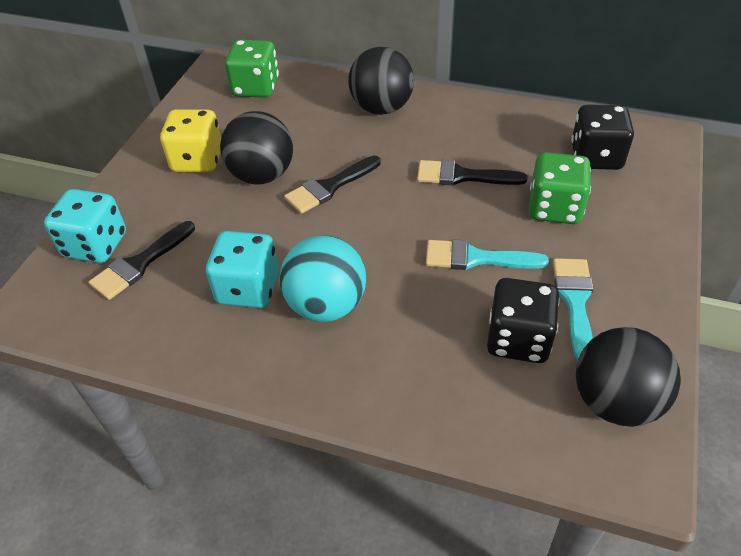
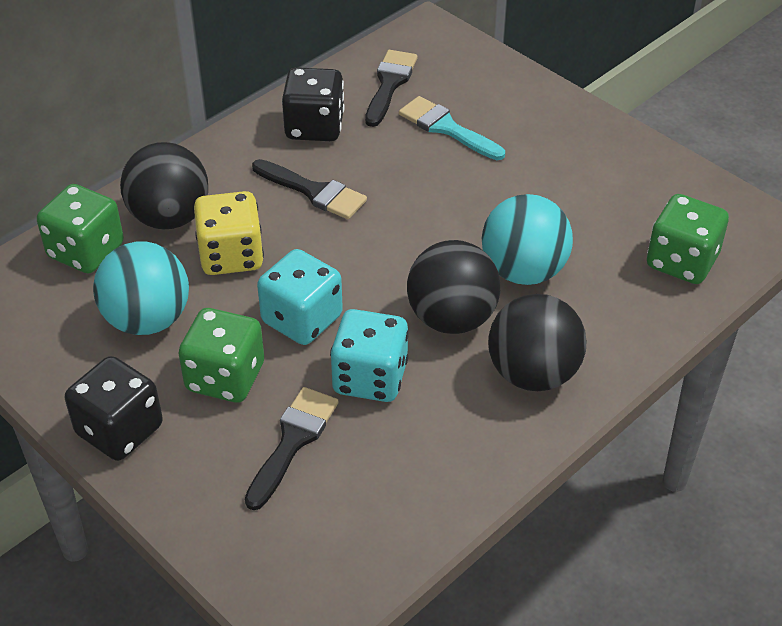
green dice: 2 -> 3
turquoise ball: 1 -> 2
turquoise brush: 2 -> 1

